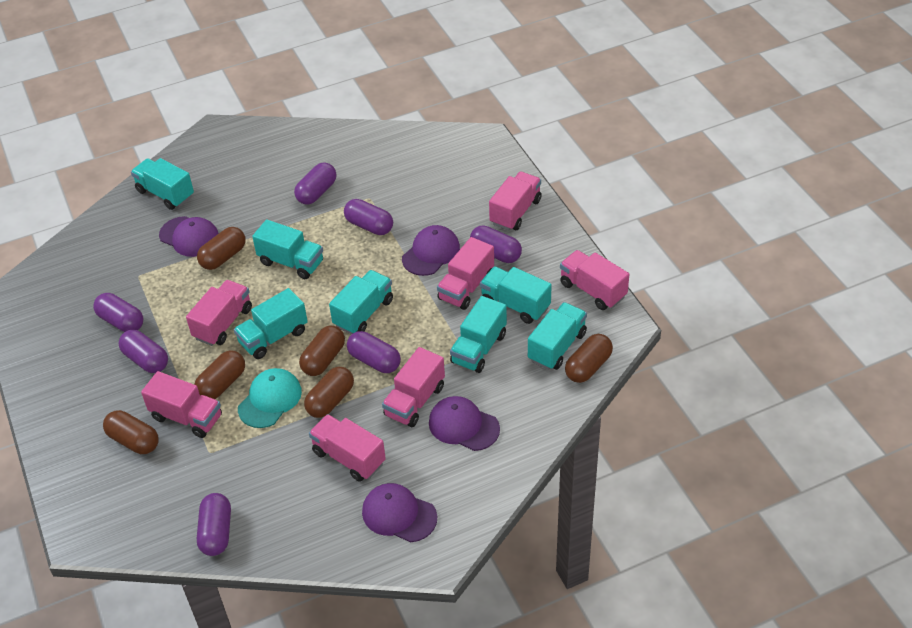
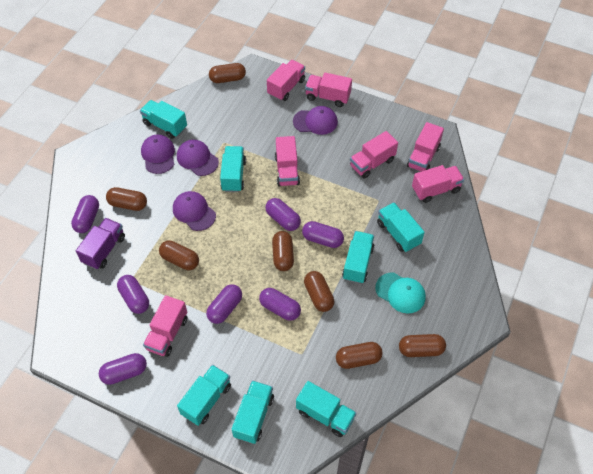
brown capsule: 6 -> 7
purple truck: 0 -> 1

